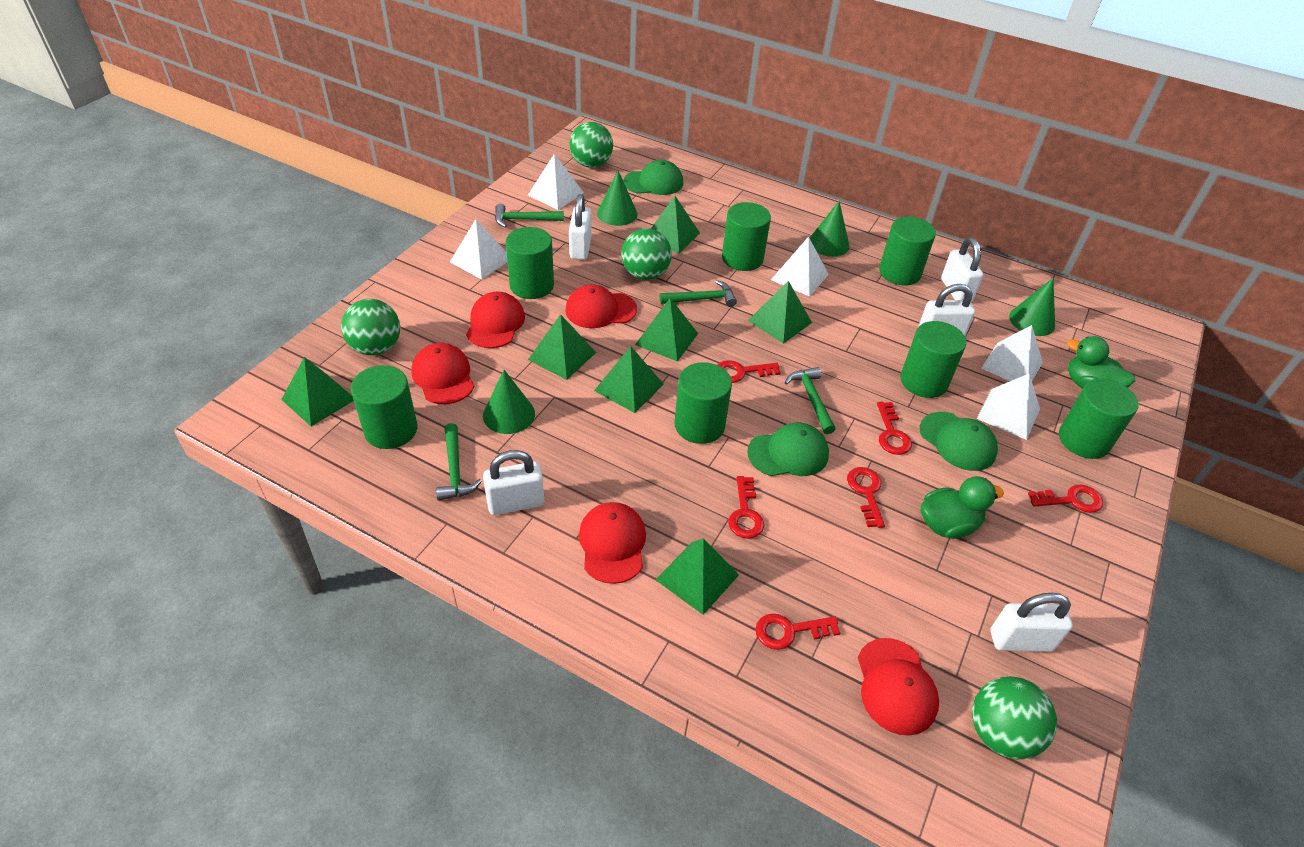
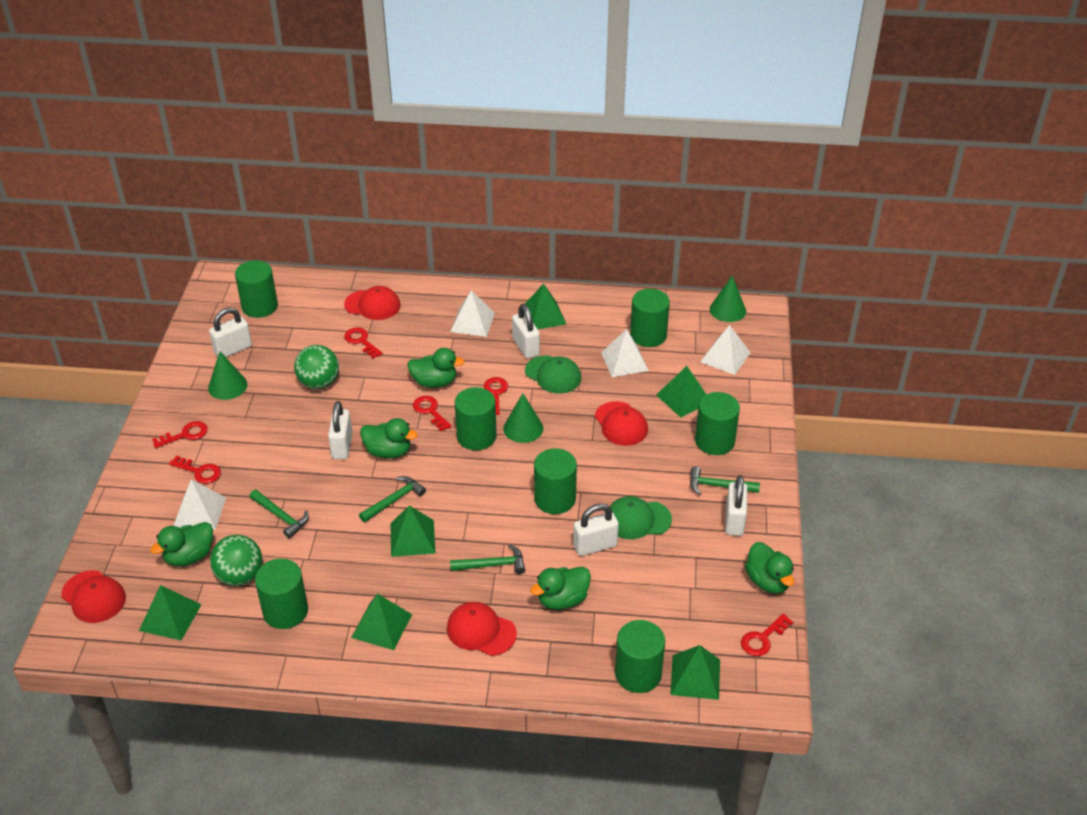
green ball: 4 -> 2
green cap: 3 -> 2
green cone: 4 -> 3
green duck: 2 -> 5
green pyramid: 7 -> 6
red cap: 5 -> 4
white pyramid: 5 -> 4

